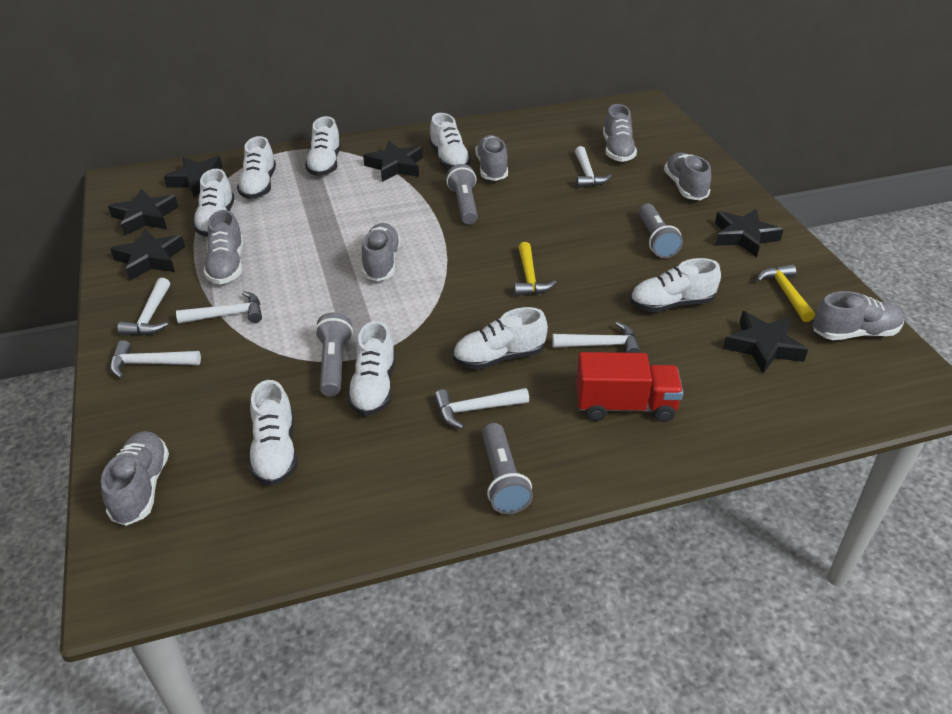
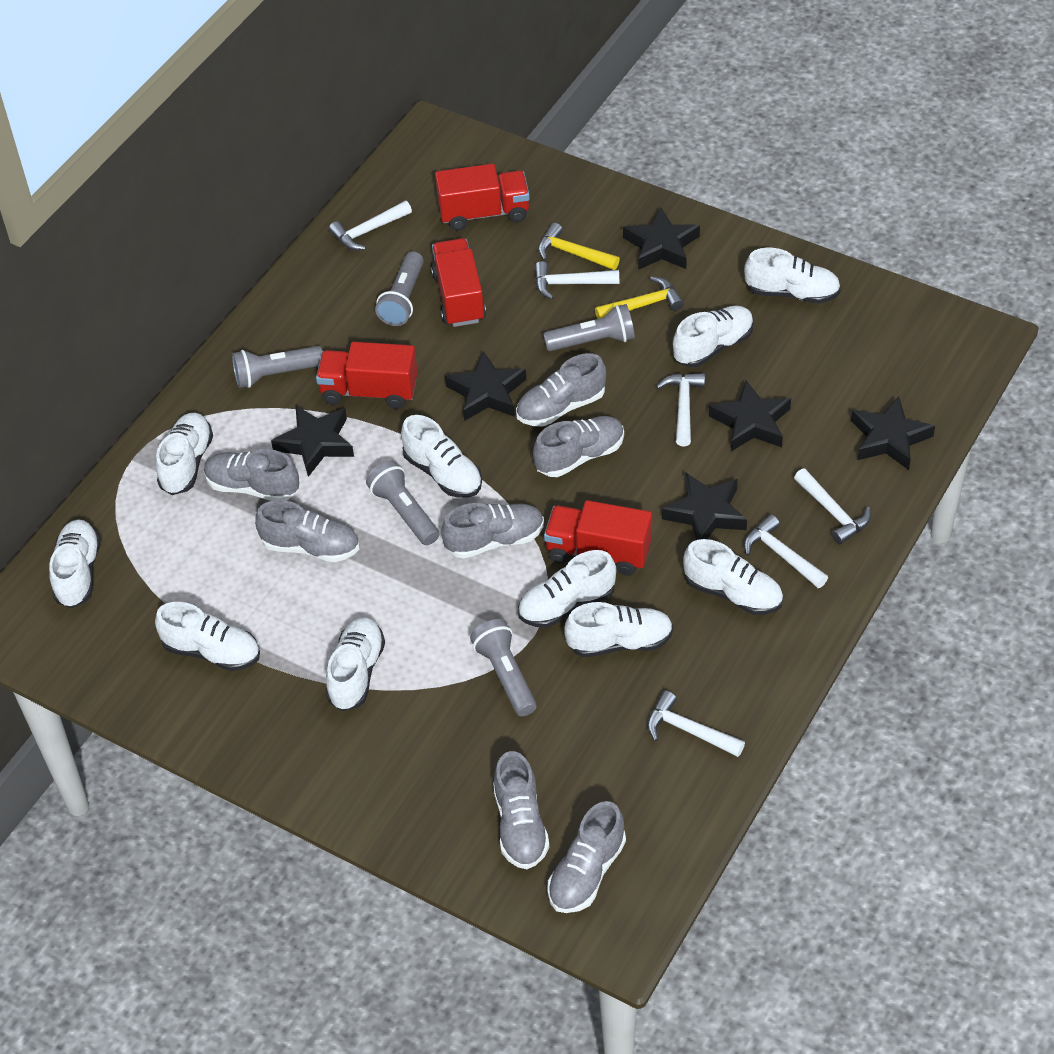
grey flashlight: 4 -> 5
red truck: 1 -> 4
white shoe: 8 -> 10

